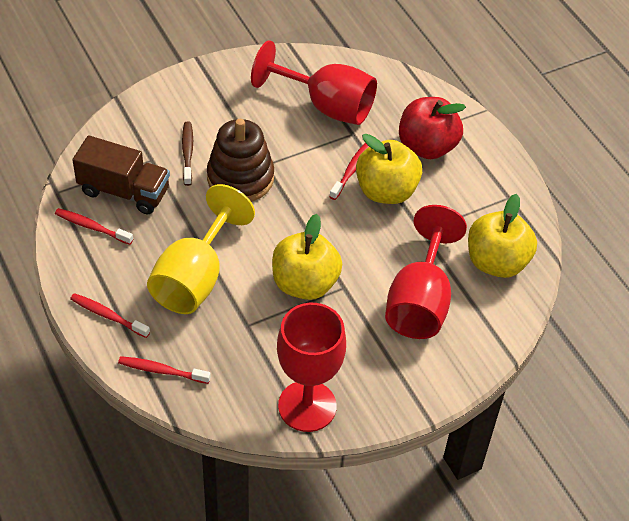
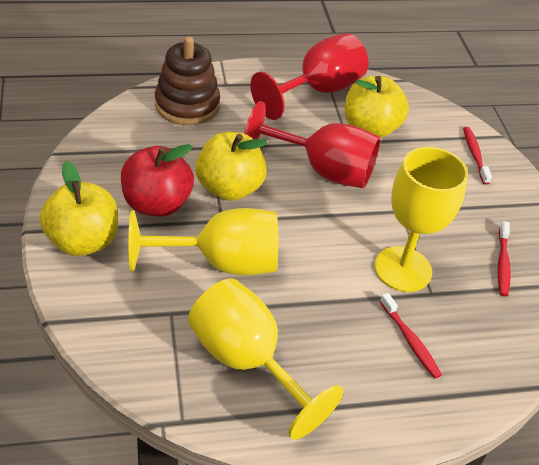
brown toothbrush: 1 -> 0
brown truck: 1 -> 0
red goblet: 3 -> 2
red toothbrush: 4 -> 3
yellow goblet: 1 -> 3

